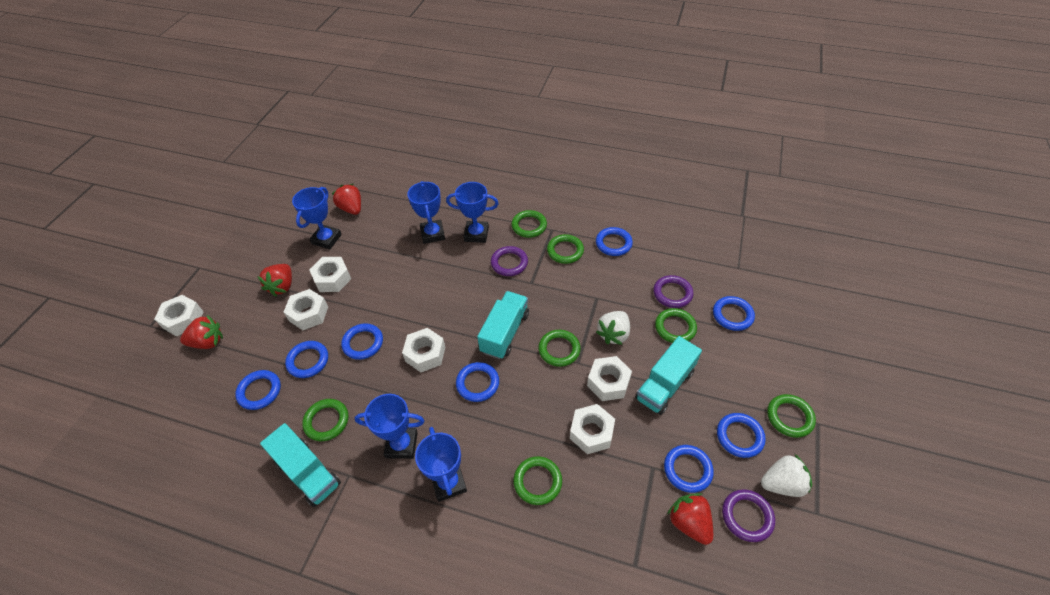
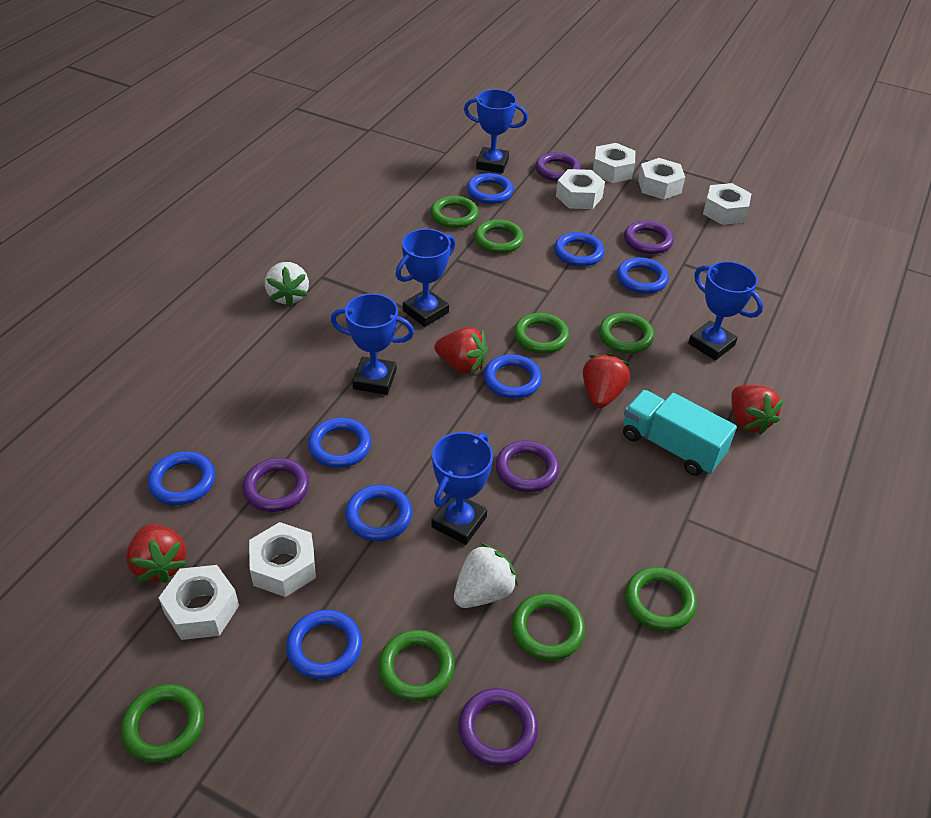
green ring: 7 -> 8
purple ring: 3 -> 5
turquoise truck: 3 -> 1

